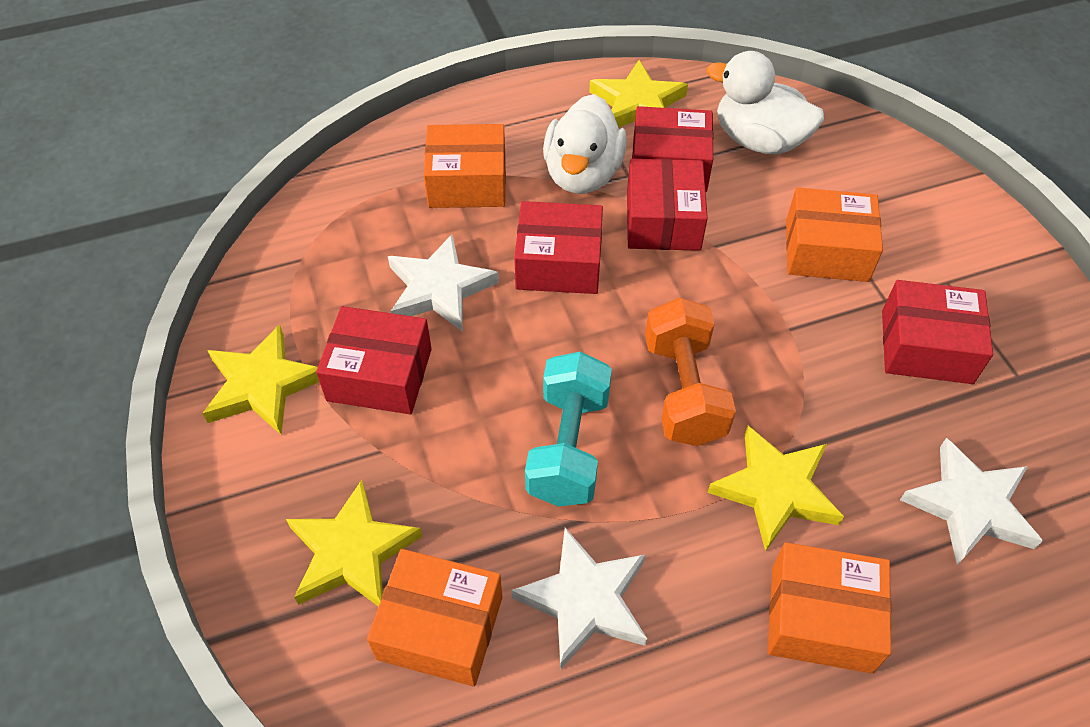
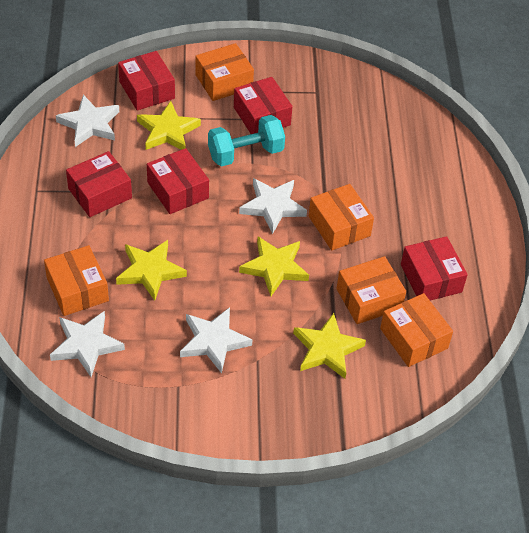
orange box: 4 -> 5
orange dumbbell: 1 -> 0
white duck: 2 -> 0
white star: 3 -> 4

